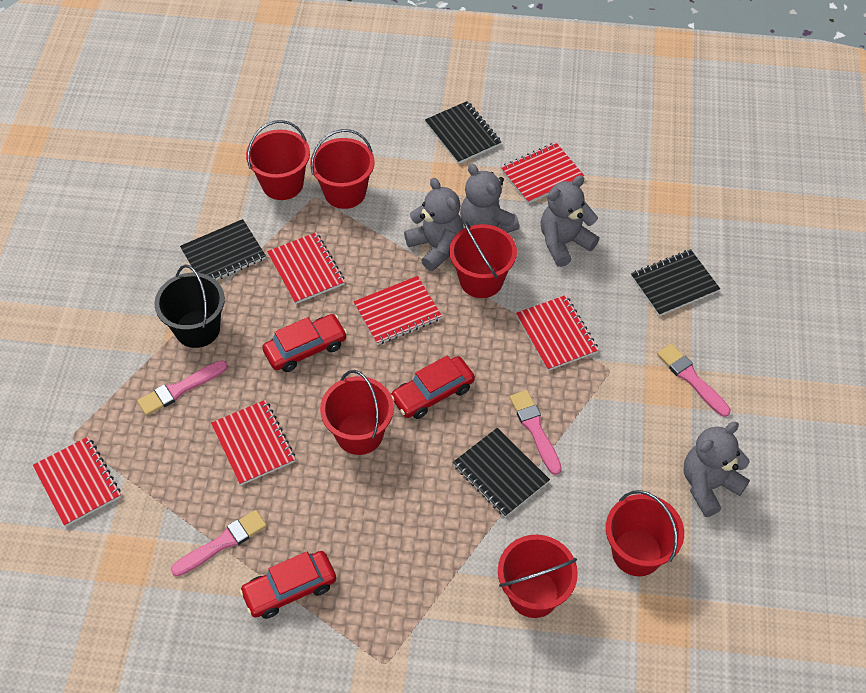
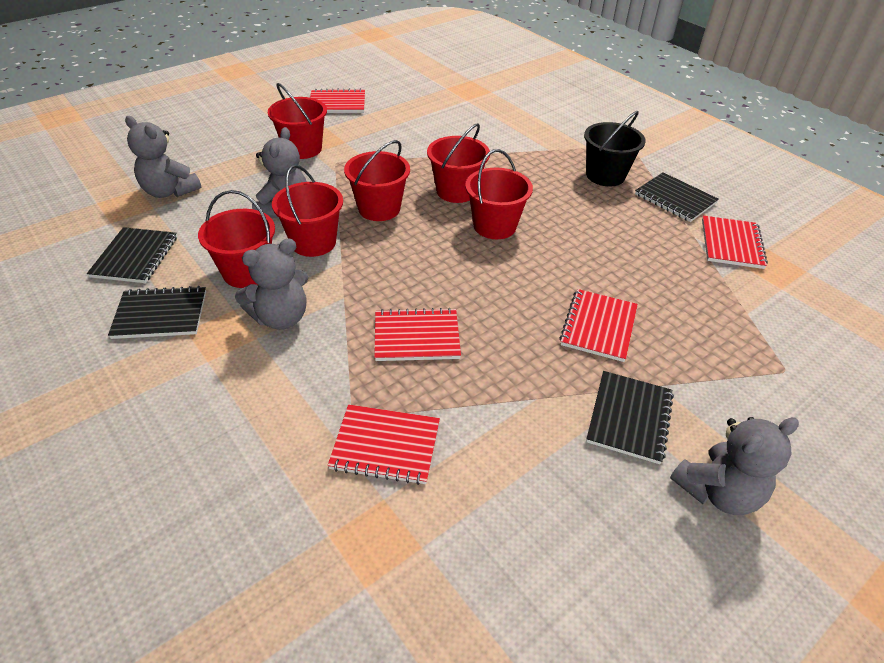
pink brush: 4 -> 0
red car: 3 -> 0
red notebook: 6 -> 5

